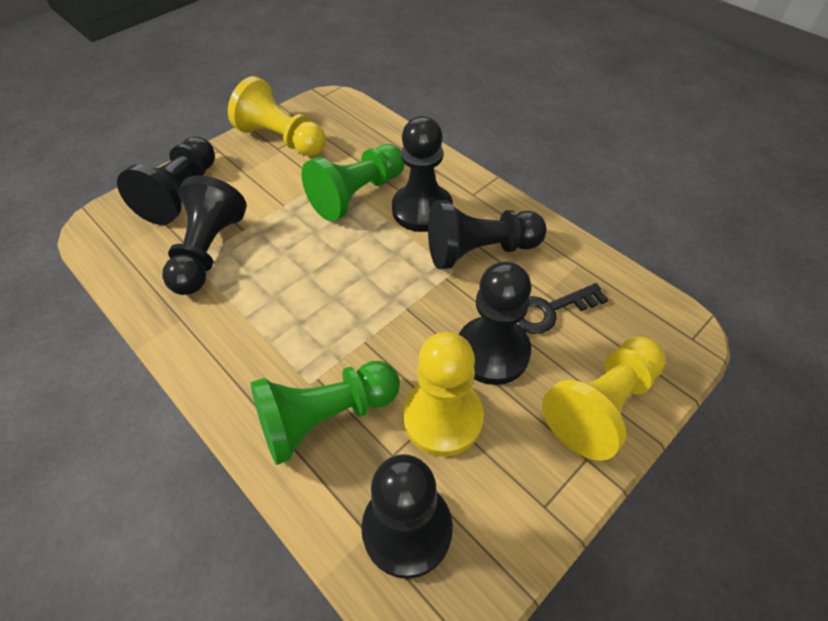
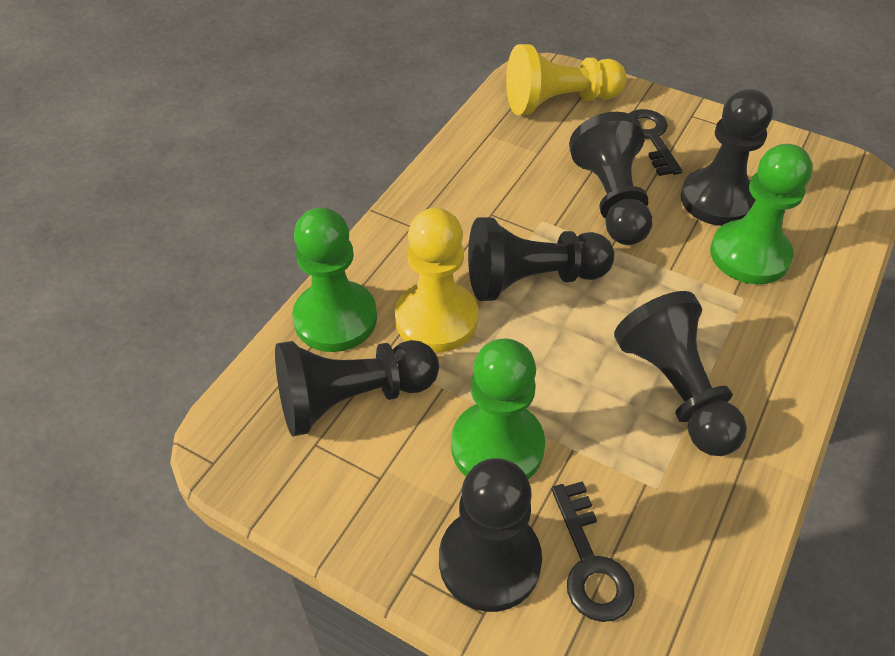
black key: 1 -> 2
green pawn: 2 -> 3
yellow pawn: 3 -> 2

